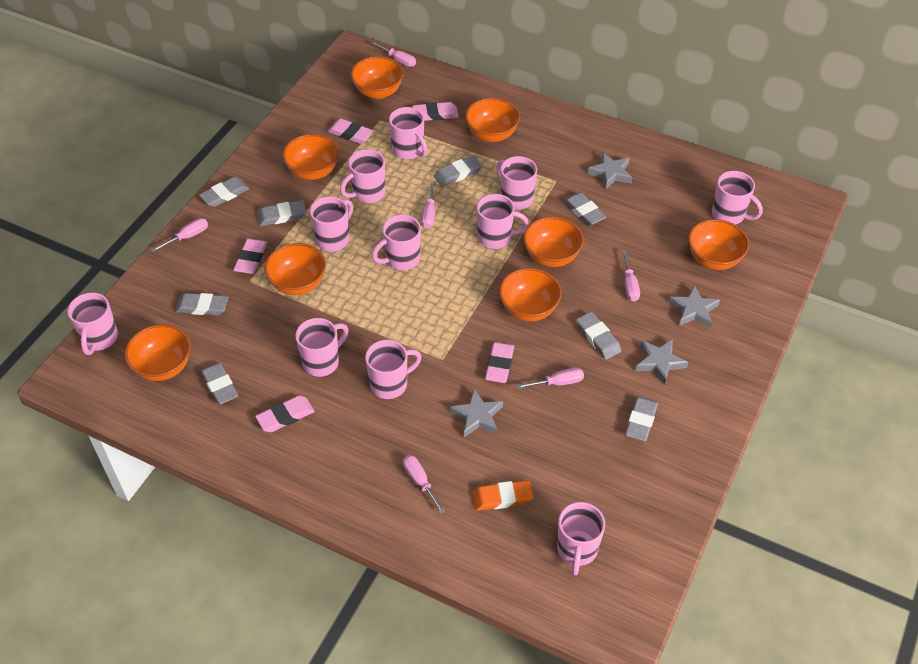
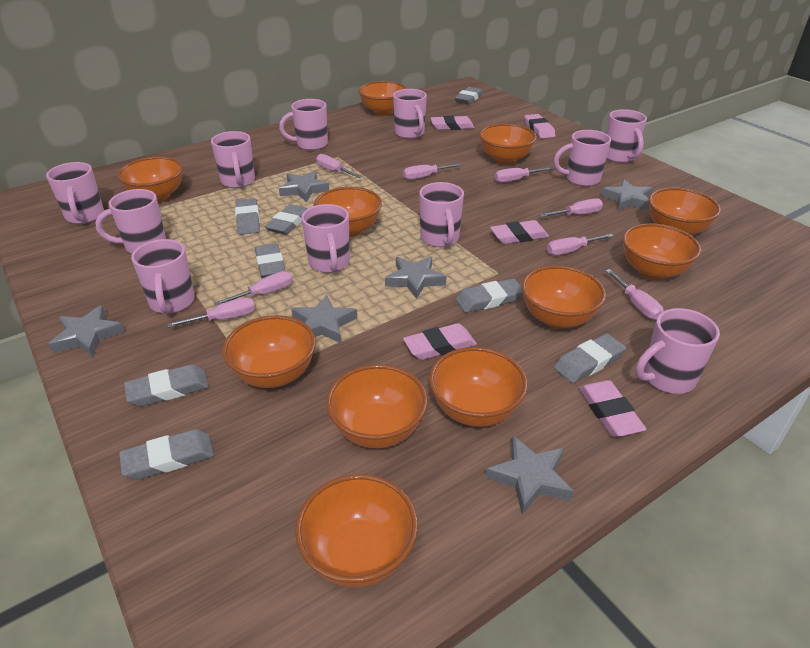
grey star: 4 -> 6
orange bowl: 8 -> 11
orange eraser: 1 -> 0
pink screwdriver: 6 -> 8

